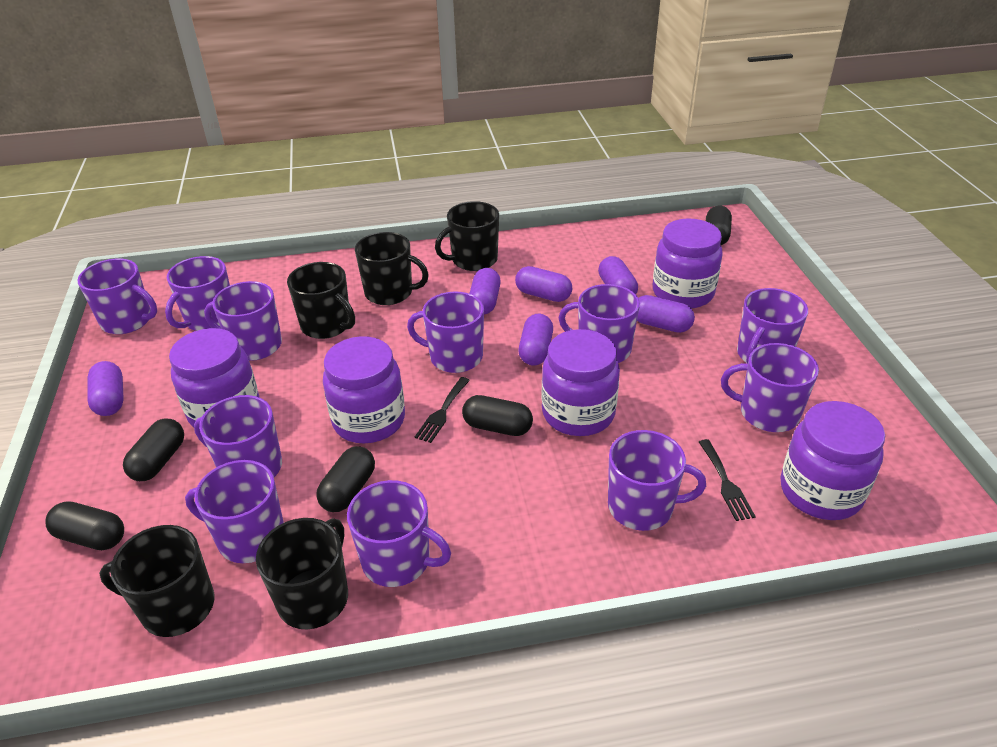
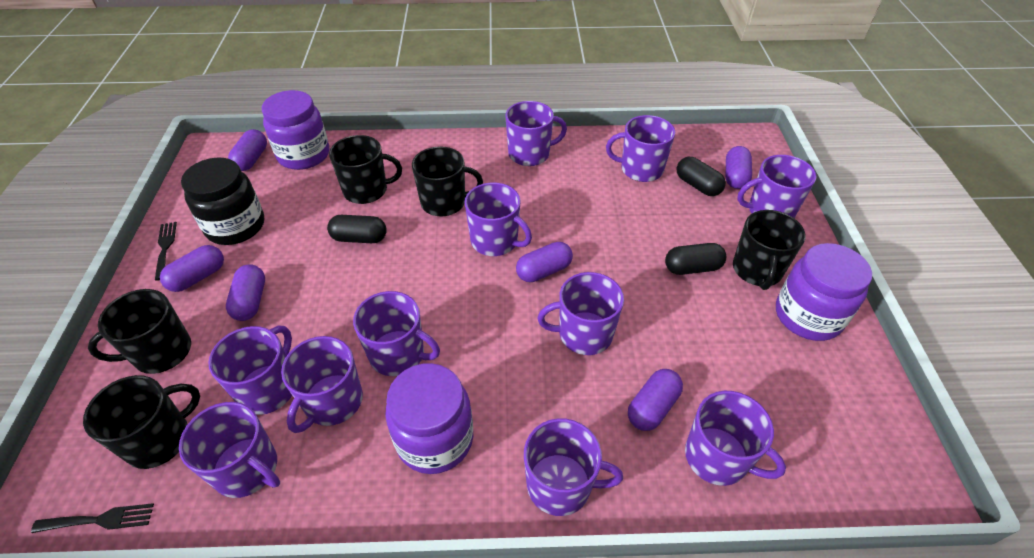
black capsule: 5 -> 3
black jar: 0 -> 1
purple jar: 5 -> 3

